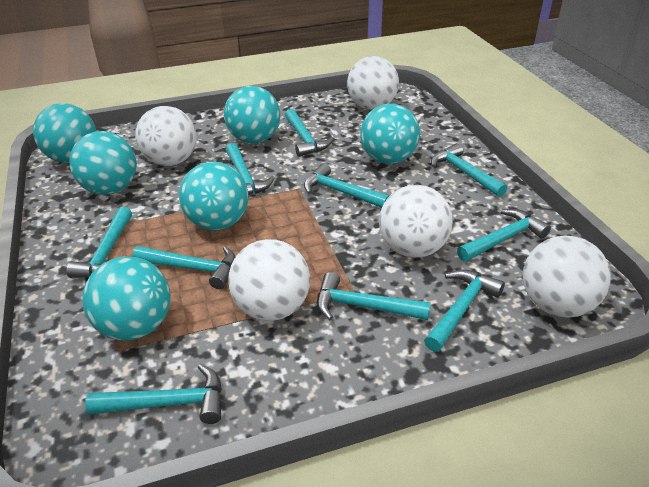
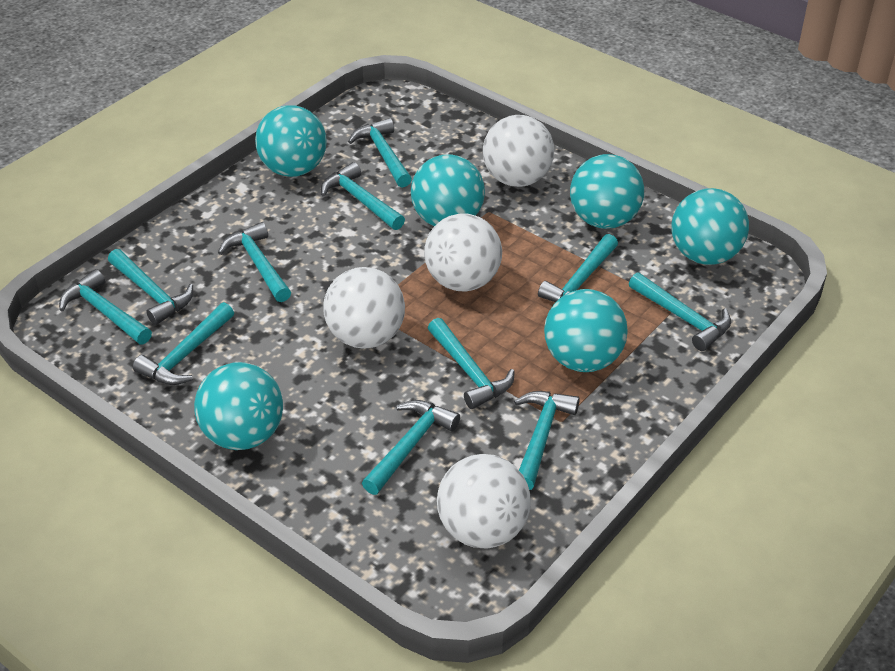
turquoise hammer: 10 -> 11
white ball: 5 -> 4

